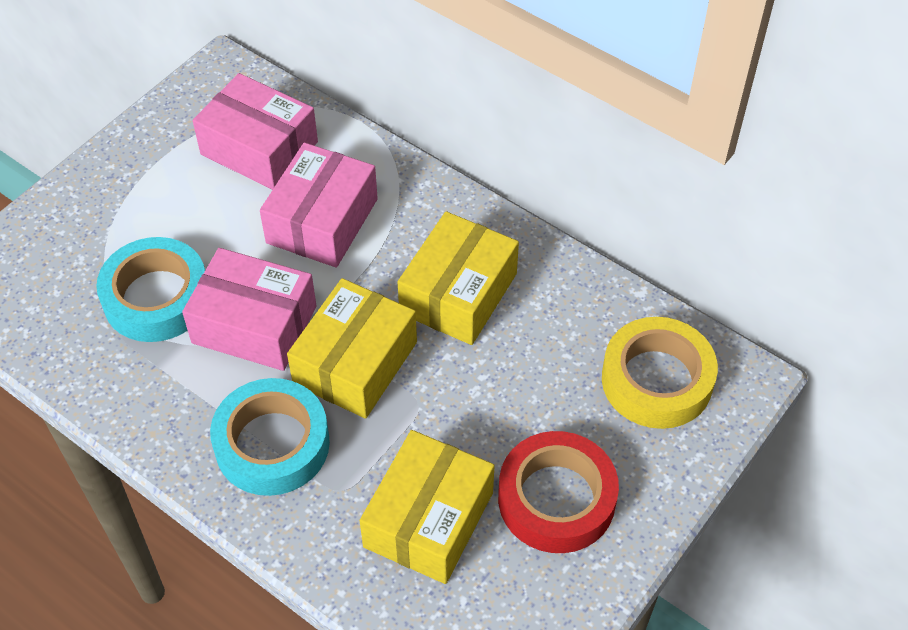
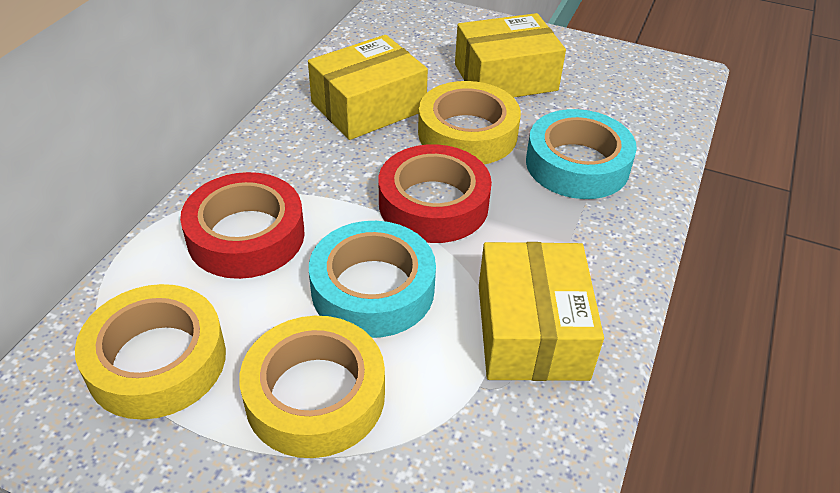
pink box: 3 -> 0
red tape: 1 -> 2
yellow tape: 1 -> 3

